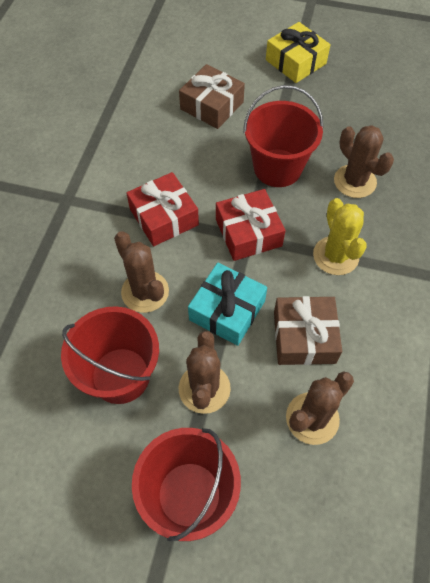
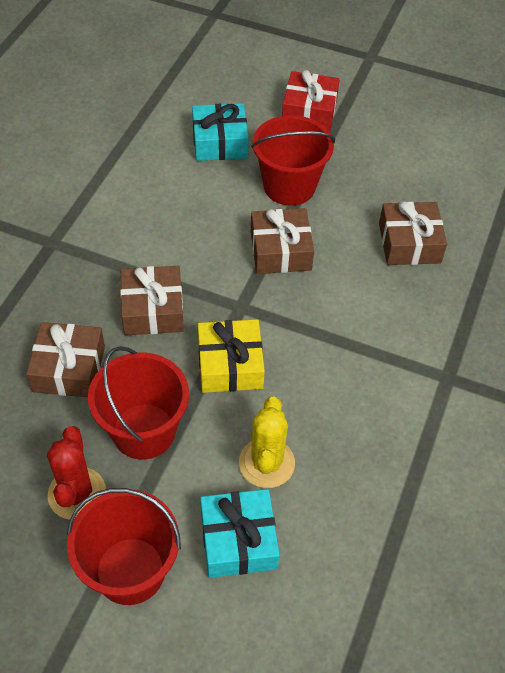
brown cactus: 4 -> 0
brown gift: 2 -> 4
red cactus: 0 -> 1
red gift: 2 -> 1
turquoise gift: 1 -> 2

